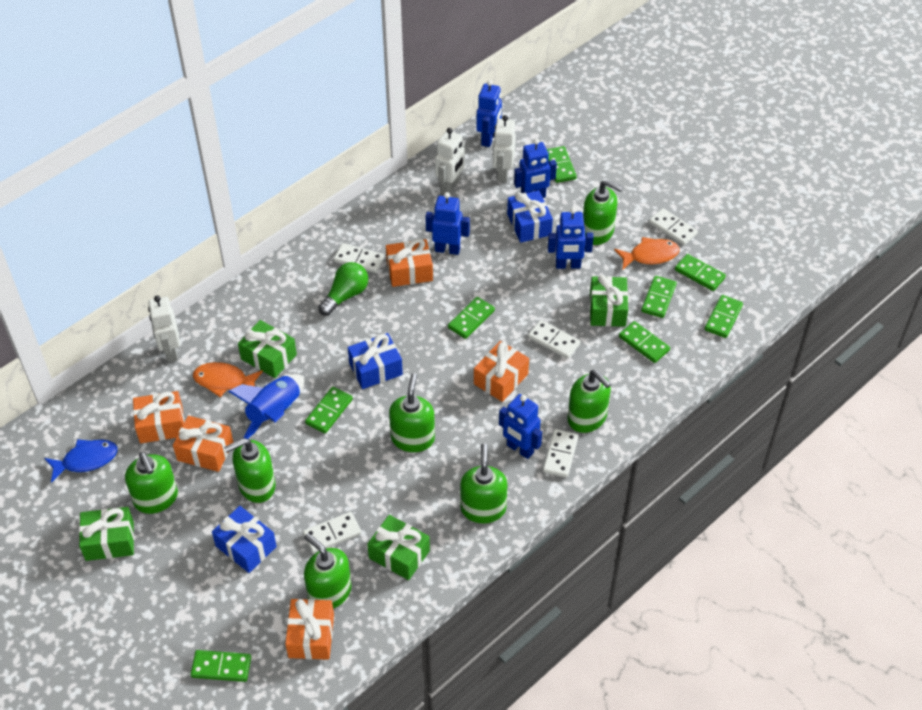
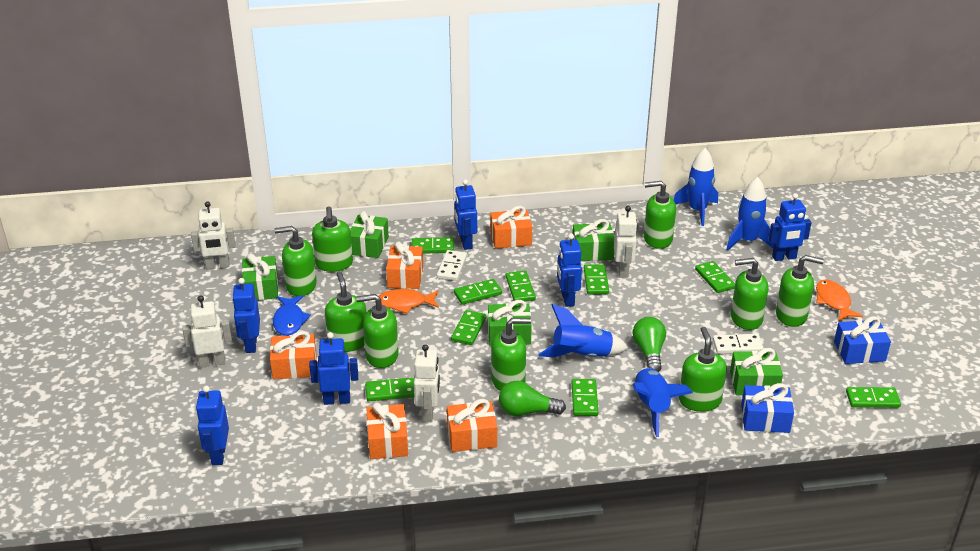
blue gift: 3 -> 2
blue robot: 5 -> 6
blue rocket: 1 -> 4
green domino: 8 -> 9
green gift: 4 -> 5
green light bulb: 1 -> 2
green soap dispenser: 7 -> 9
white domino: 5 -> 2
white robot: 3 -> 4

